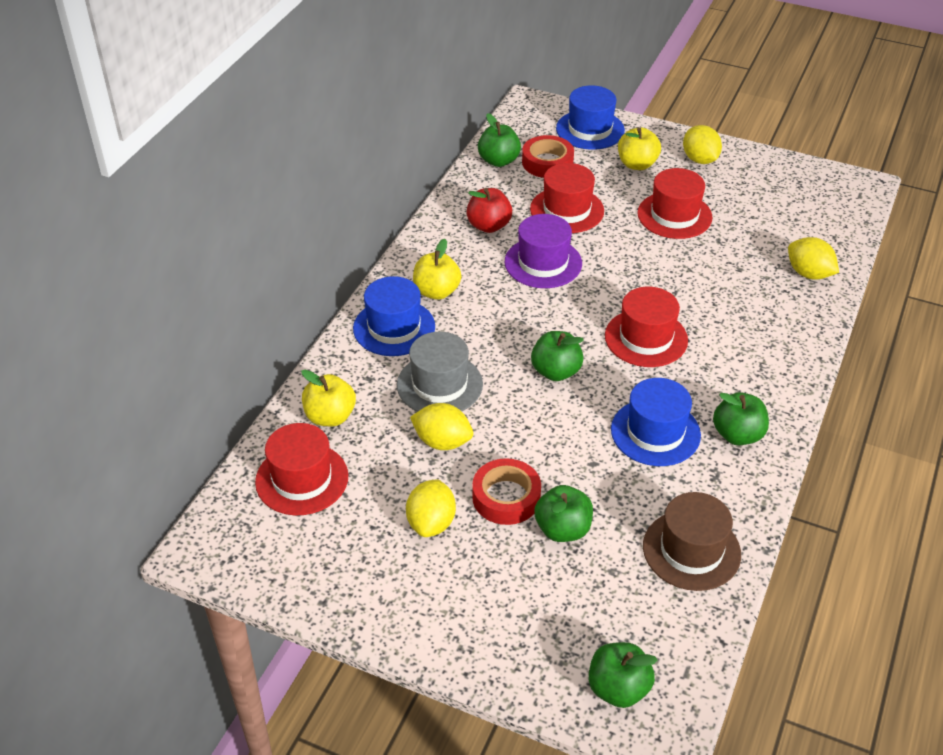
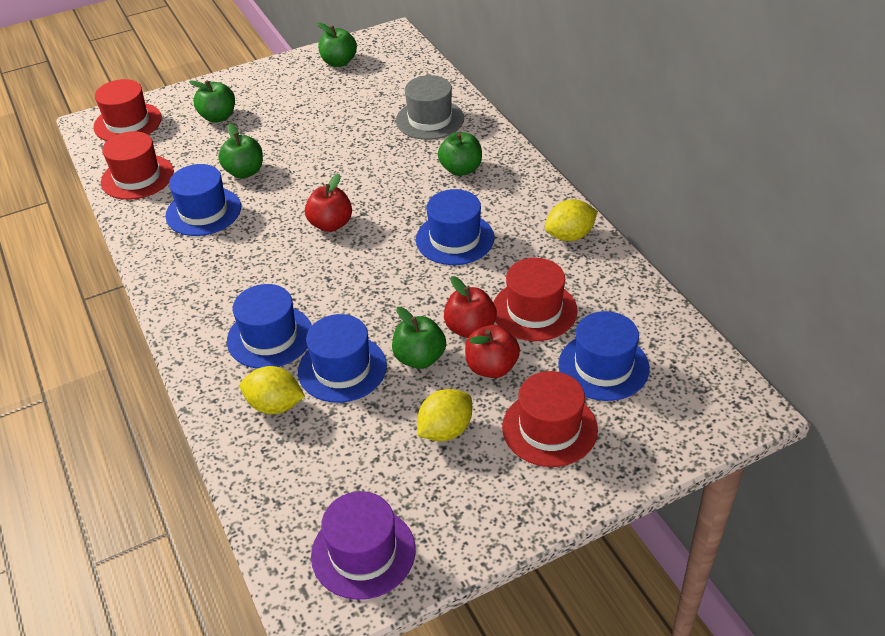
blue hat: 3 -> 5
brown hat: 1 -> 0
red apple: 1 -> 3
red tape: 2 -> 0
yellow apple: 3 -> 0
yellow lemon: 4 -> 3

